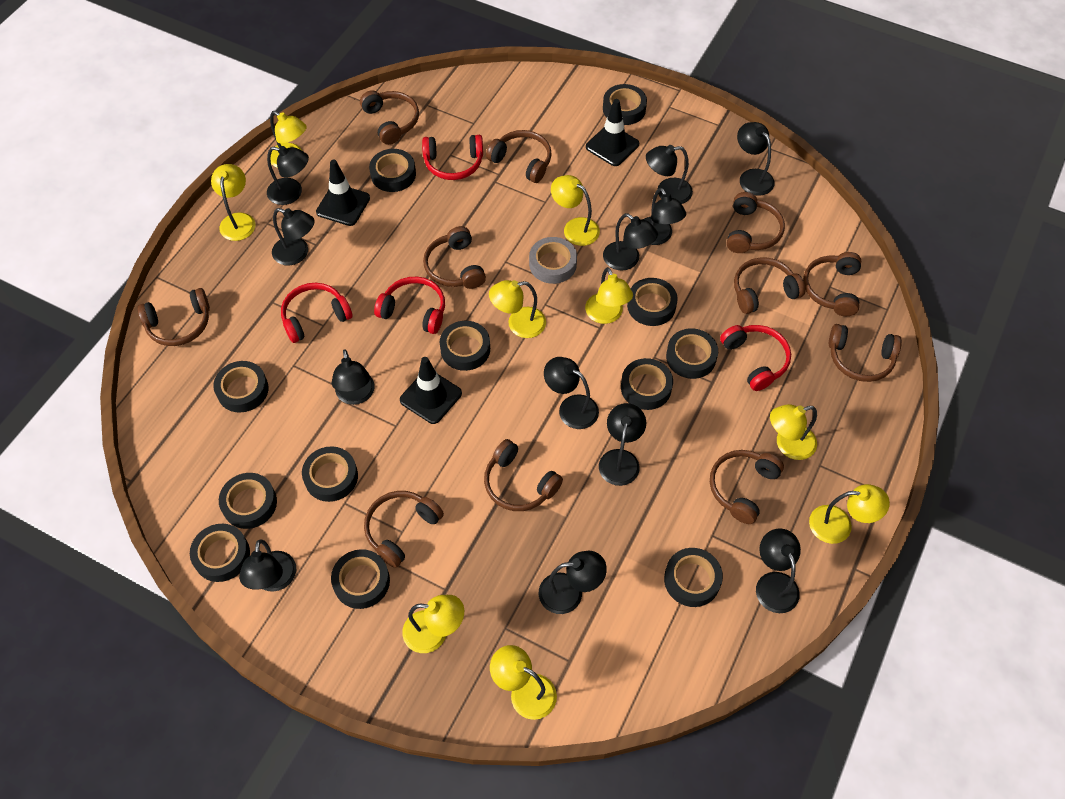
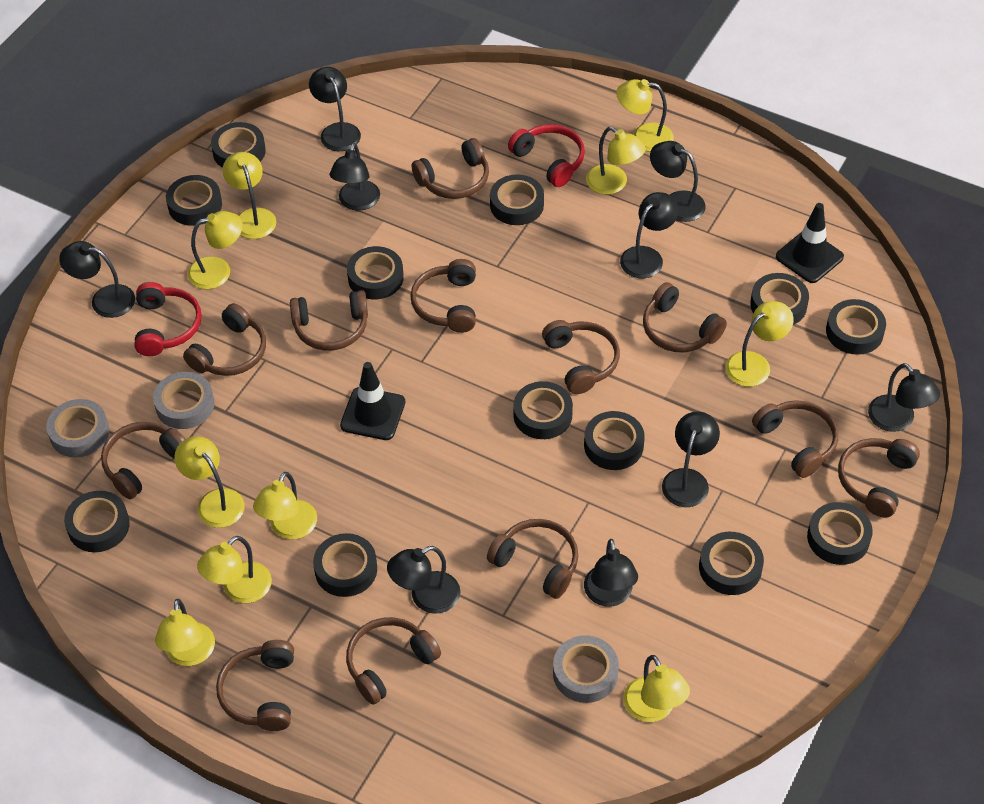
black lamp: 12 -> 9
black traffic cone: 3 -> 2
brown headphones: 11 -> 12
grey tape: 1 -> 3
red headphones: 4 -> 2
yellow lamp: 9 -> 10

